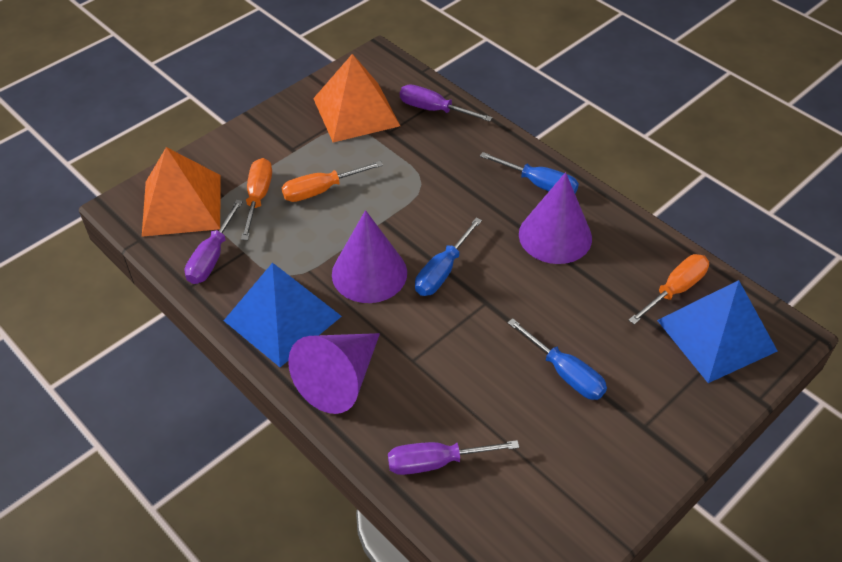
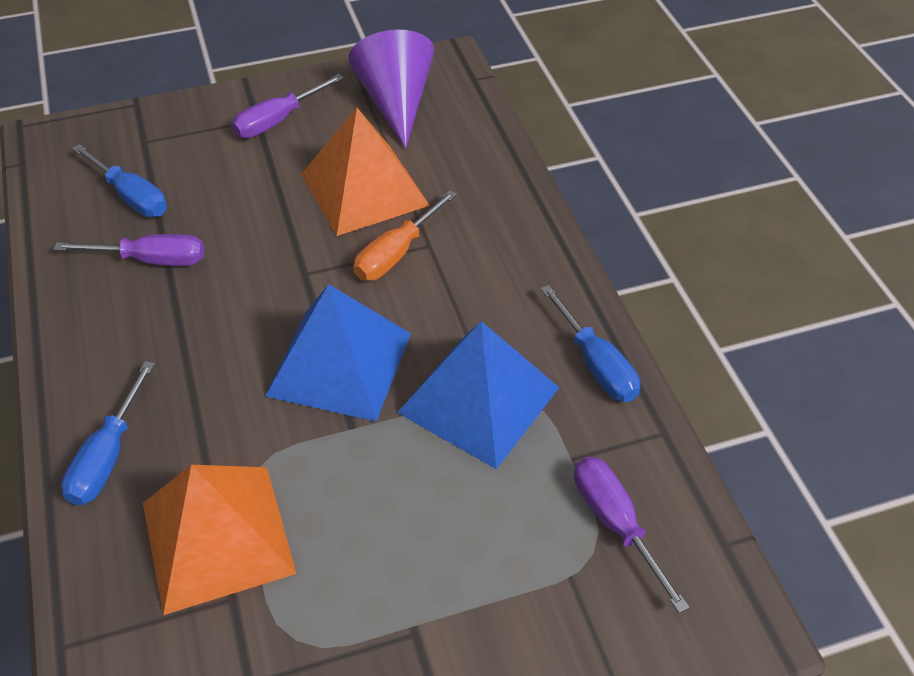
orange screwdriver: 3 -> 1
purple cone: 3 -> 1

